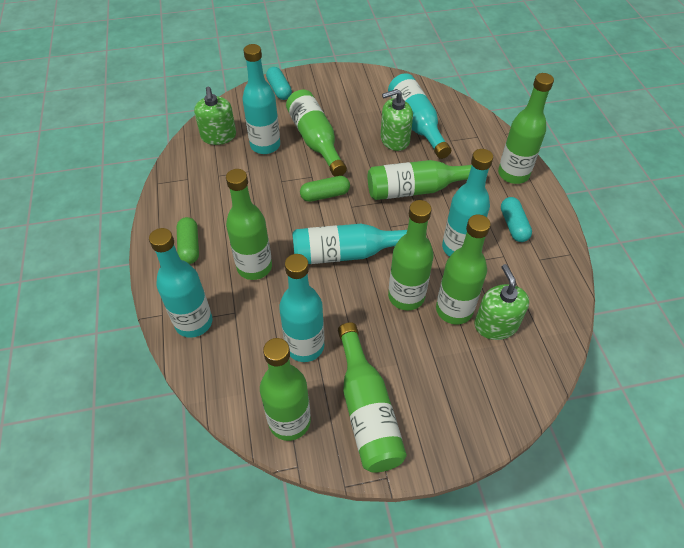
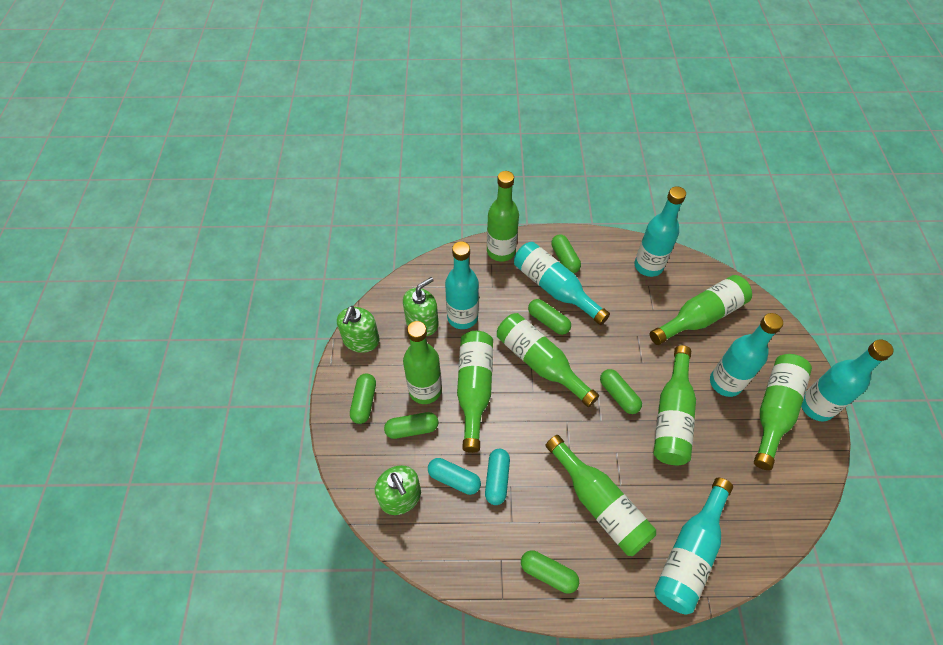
green capsule: 2 -> 6

